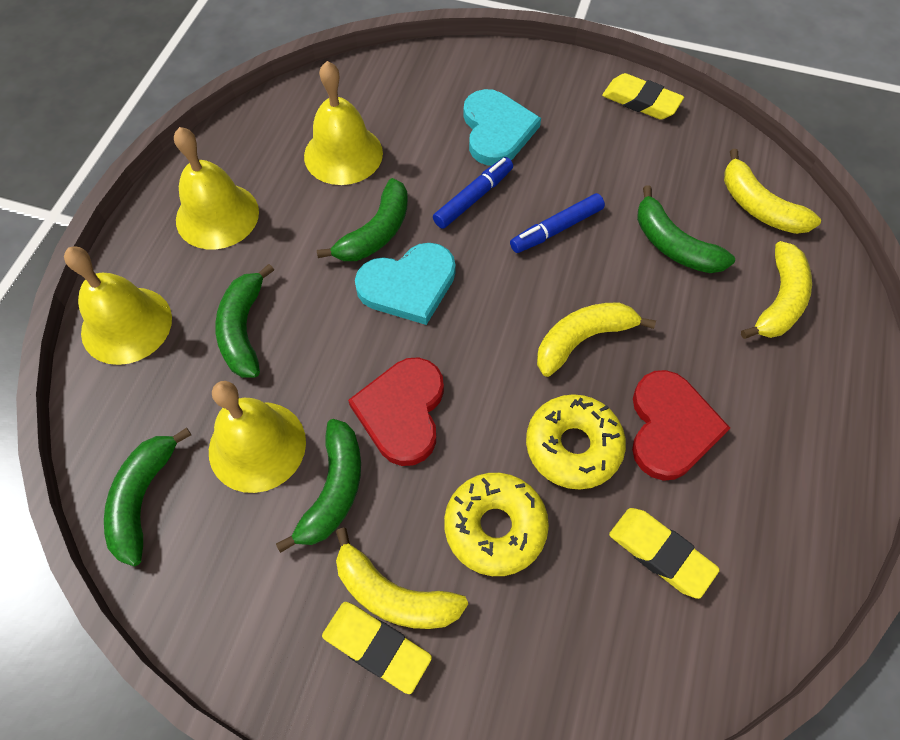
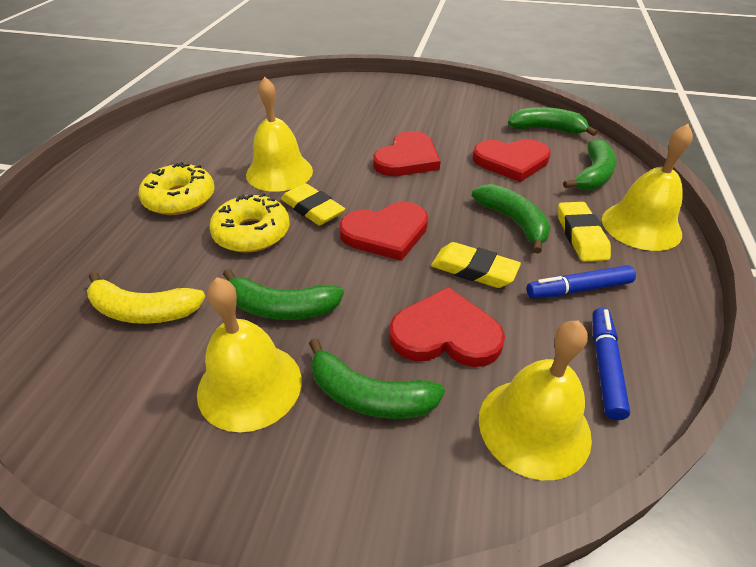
red heart: 2 -> 4
turquoise heart: 2 -> 0
yellow banana: 4 -> 1

